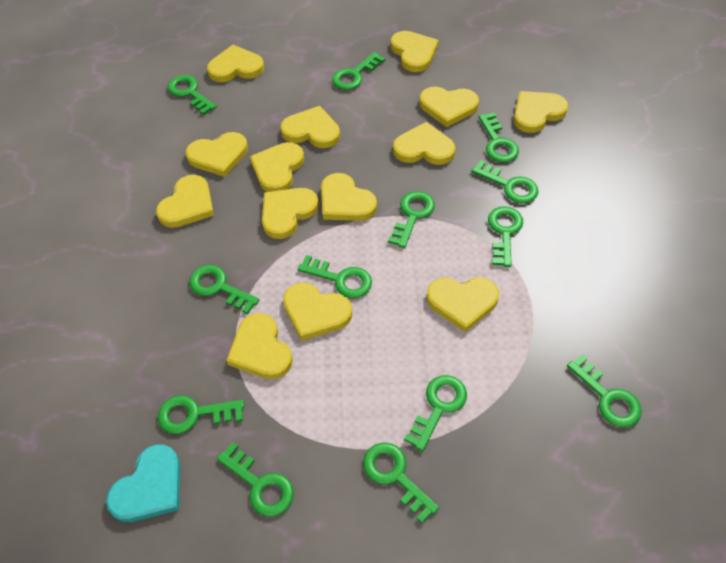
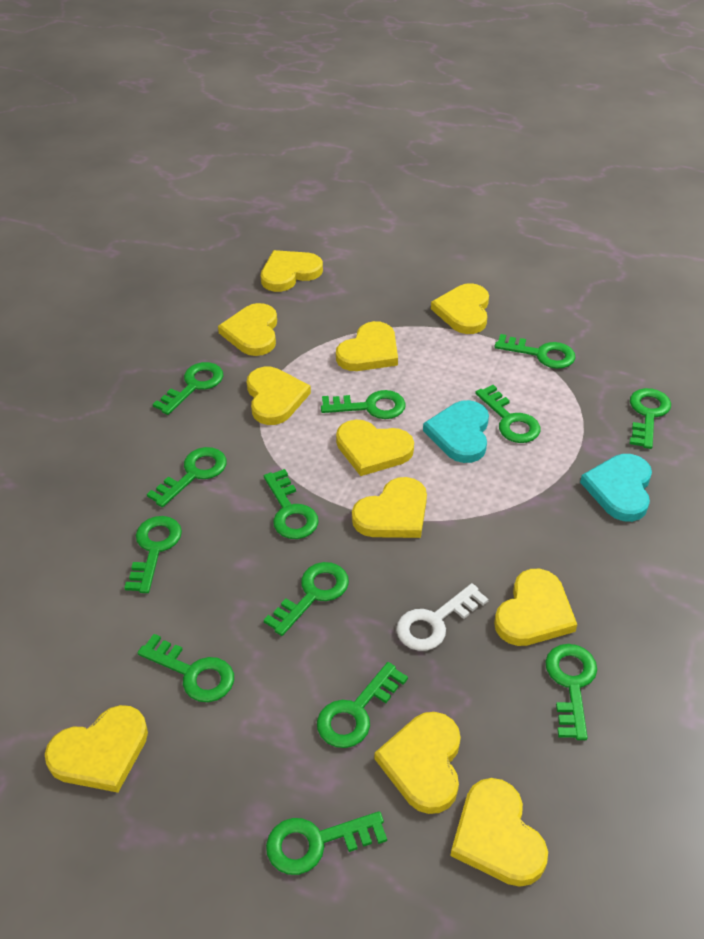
turquoise heart: 1 -> 2
white key: 0 -> 1
yellow heart: 14 -> 11

